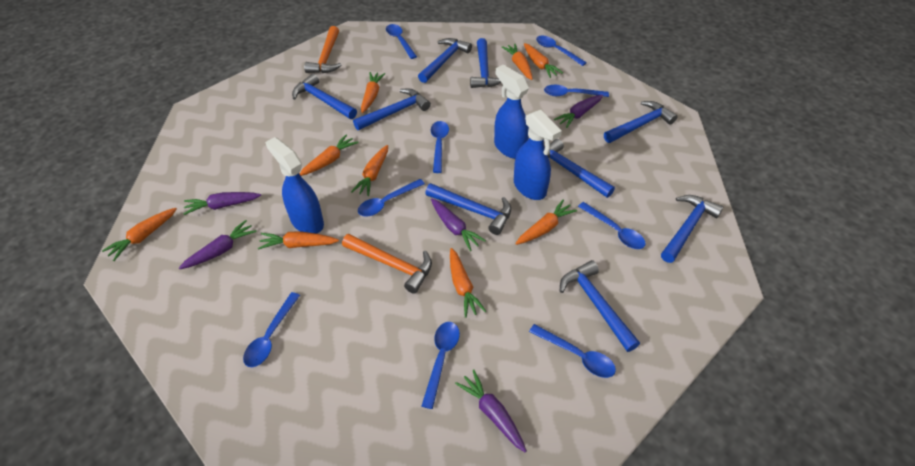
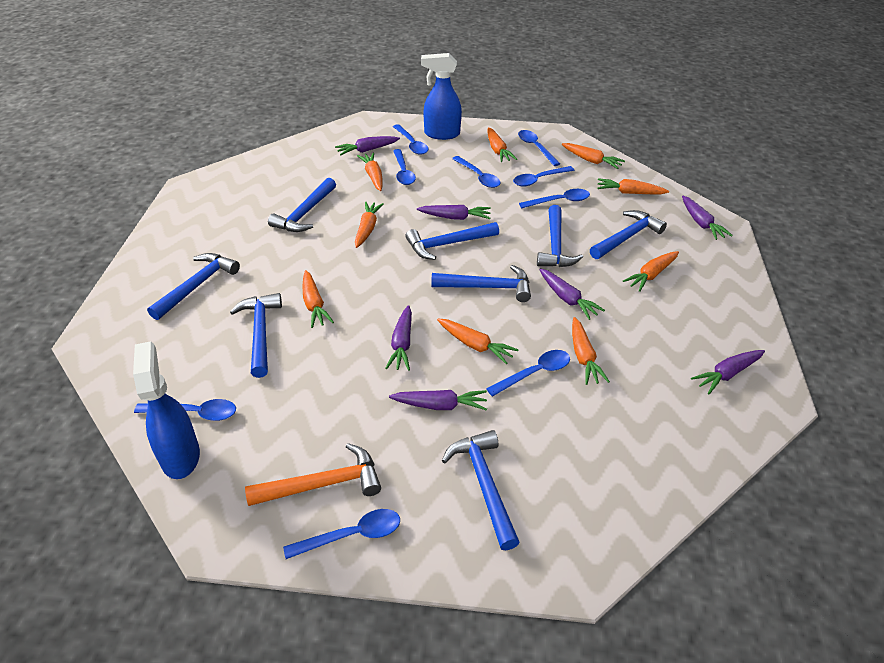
blue hammer: 9 -> 8
blue spray bottle: 3 -> 2
orange hammer: 2 -> 1
purple carrot: 5 -> 7

